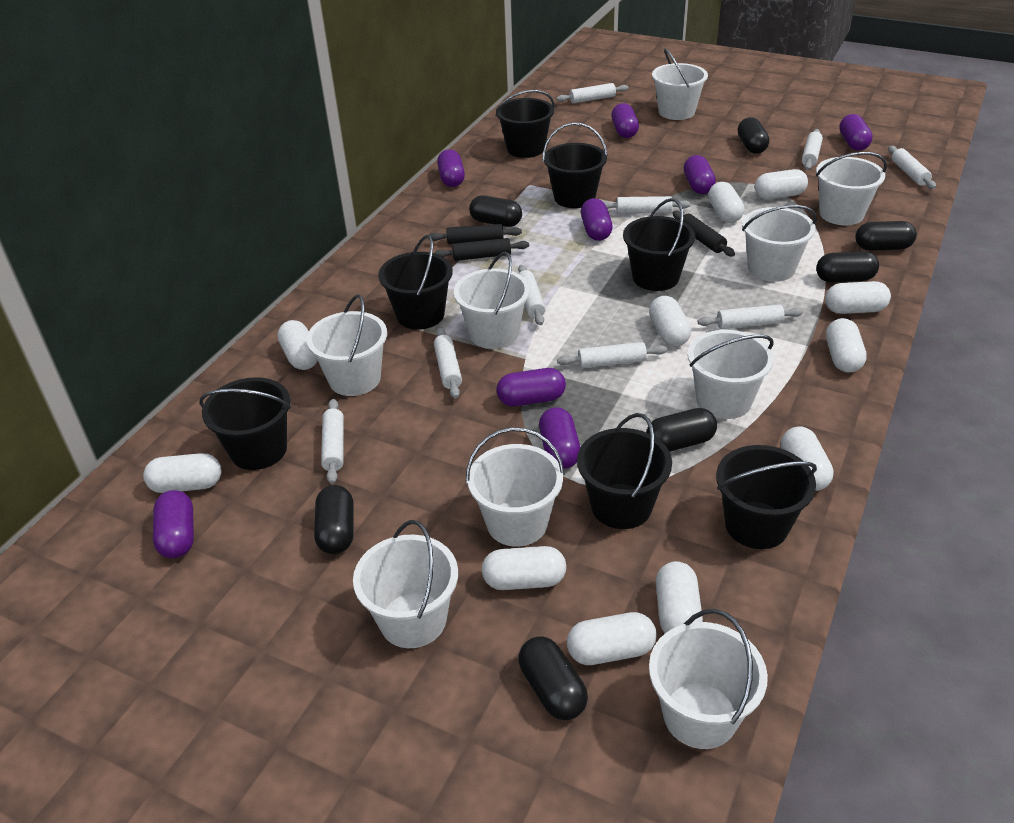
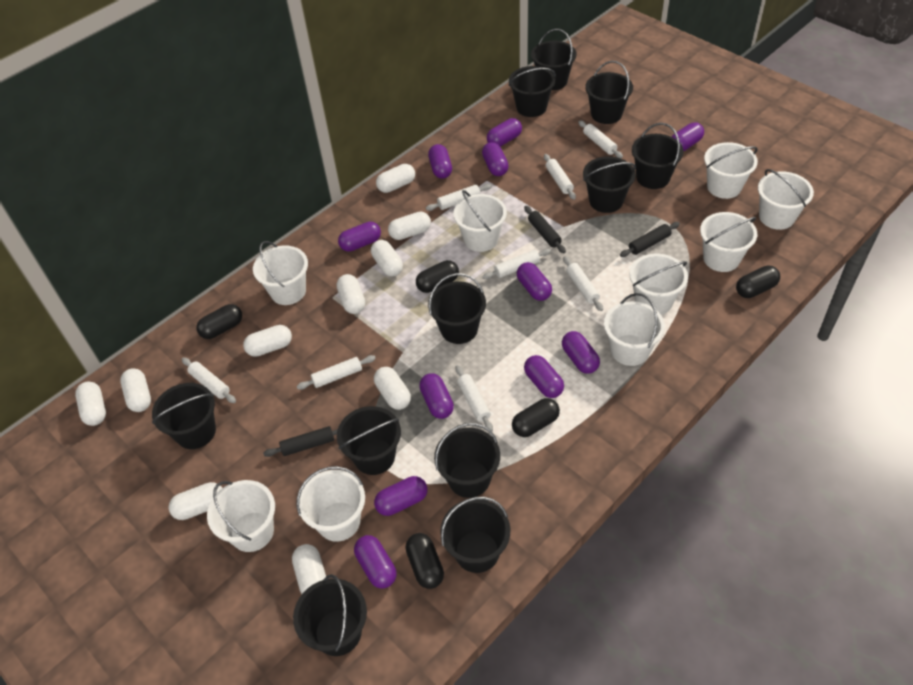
black bucket: 7 -> 11
black capsule: 7 -> 5
purple capsule: 8 -> 11
white capsule: 11 -> 10
white rolling pin: 9 -> 8

